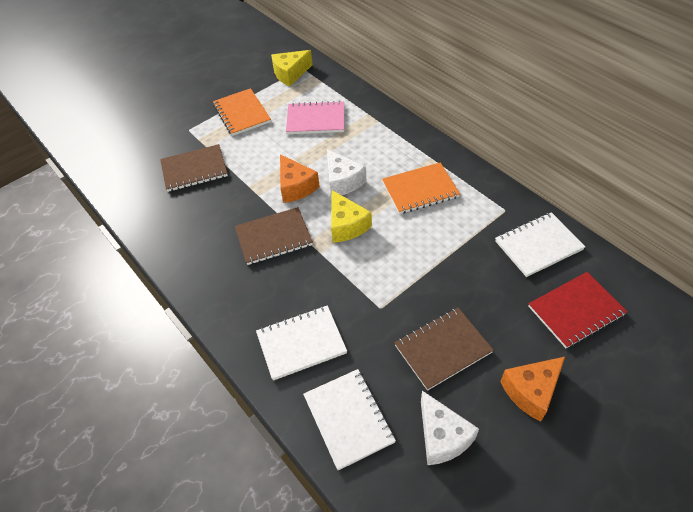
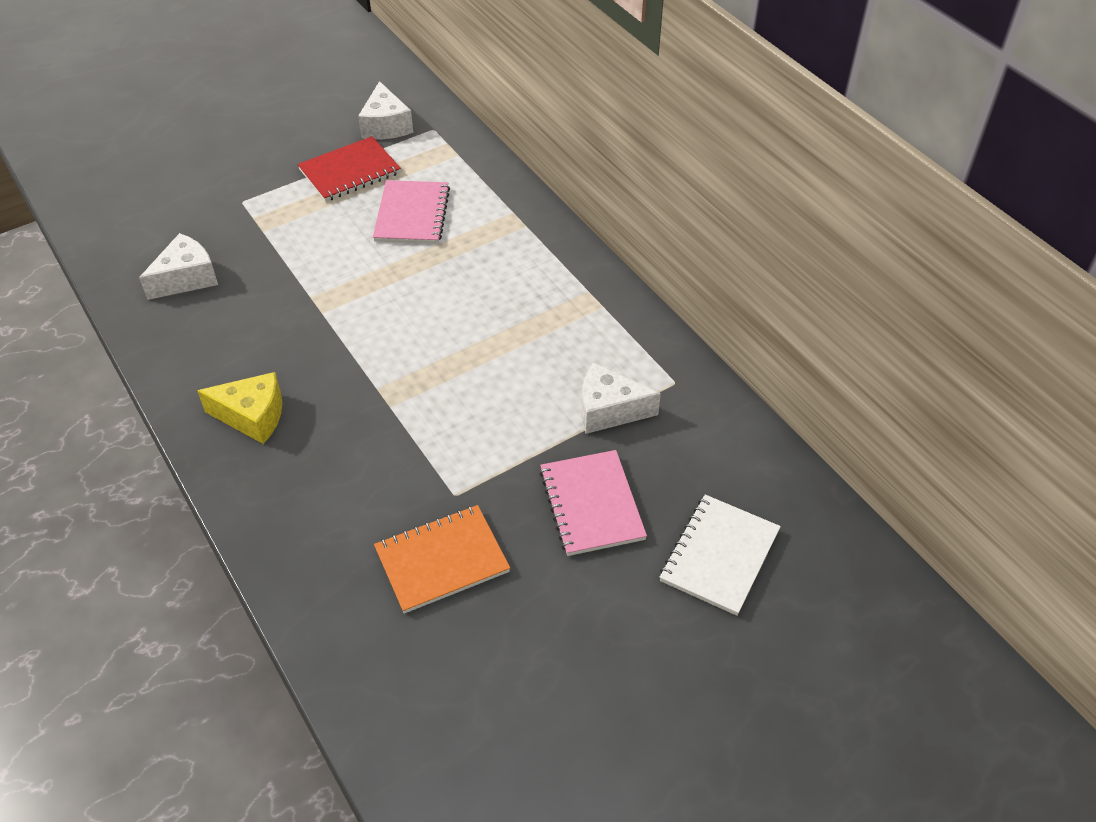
brown notebook: 3 -> 0
orange cheese: 2 -> 0
orange notebook: 2 -> 1
pink notebook: 1 -> 2
white cheese: 2 -> 3
white notebook: 3 -> 1
yellow cheese: 2 -> 1

